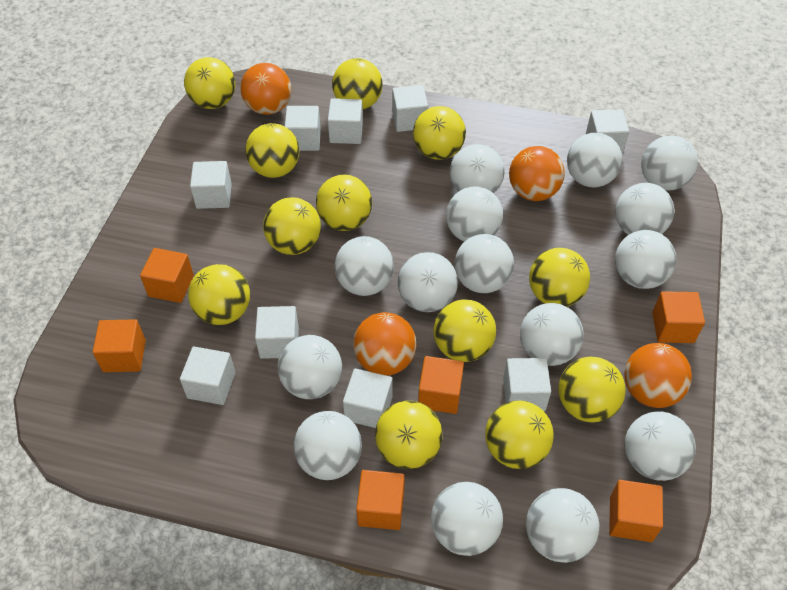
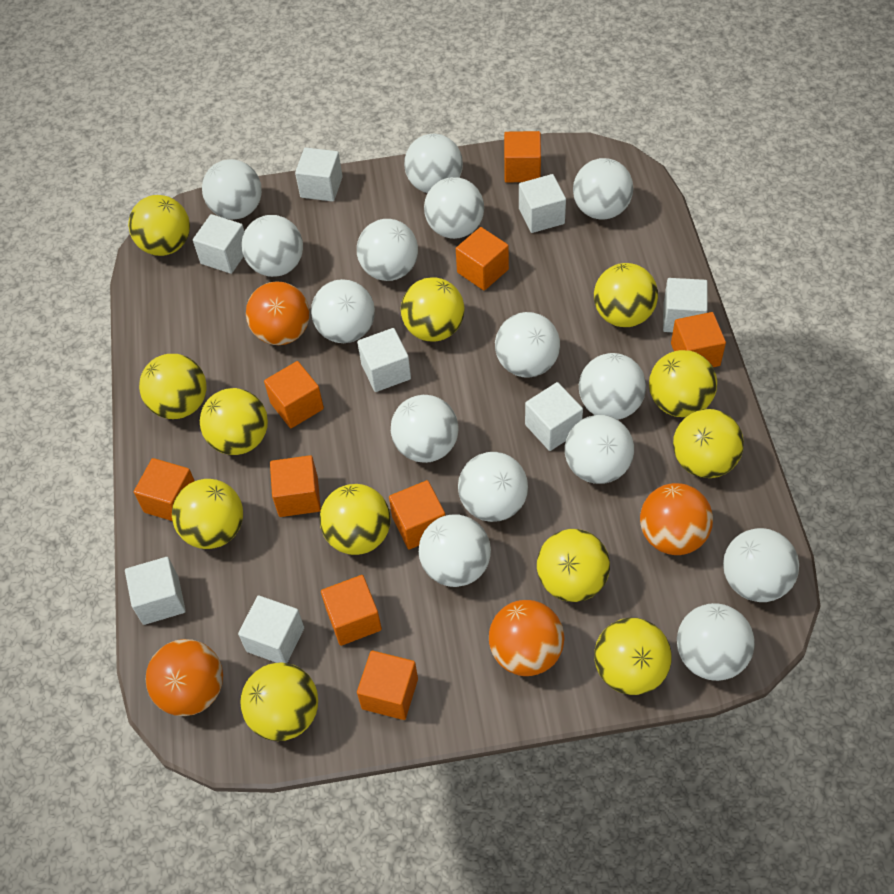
orange cube: 6 -> 9
white cube: 9 -> 8

